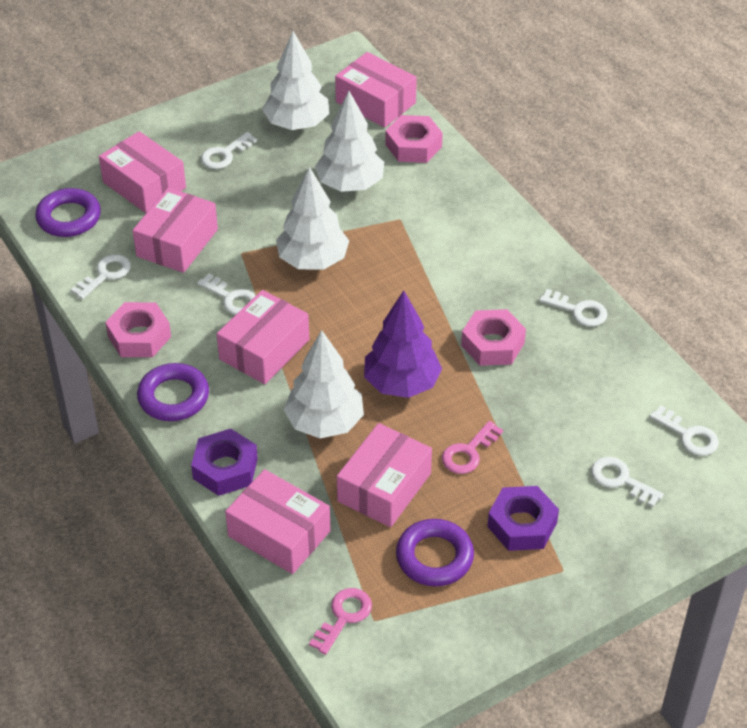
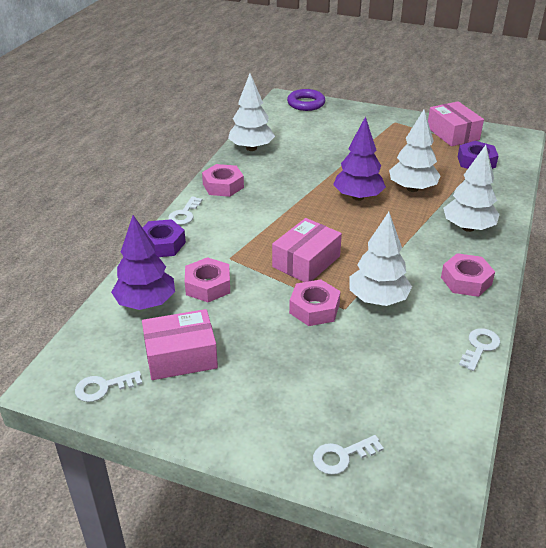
pink box: 6 -> 3
pink key: 2 -> 0
pink nut: 3 -> 4
purple ring: 3 -> 1
purple tree: 1 -> 2
white key: 6 -> 4

